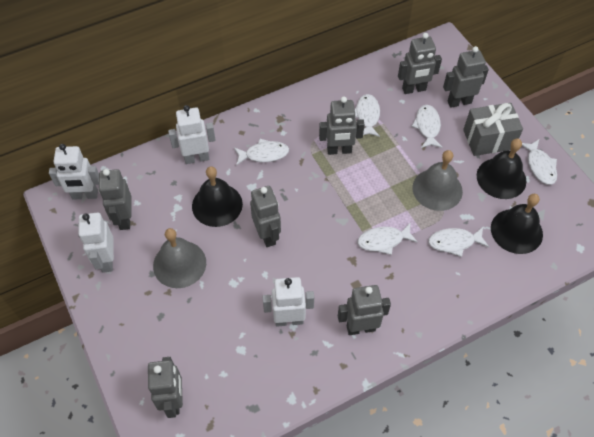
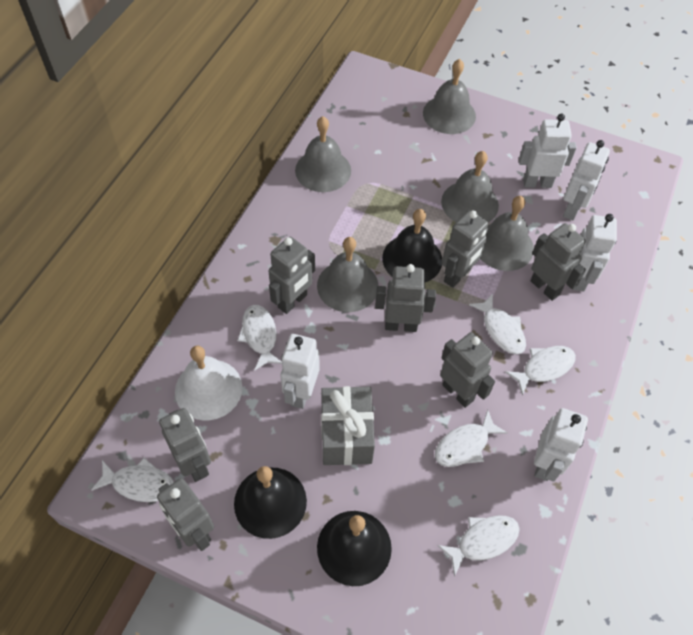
grey bell: 2 -> 5
white bell: 0 -> 1
white robot: 4 -> 5

